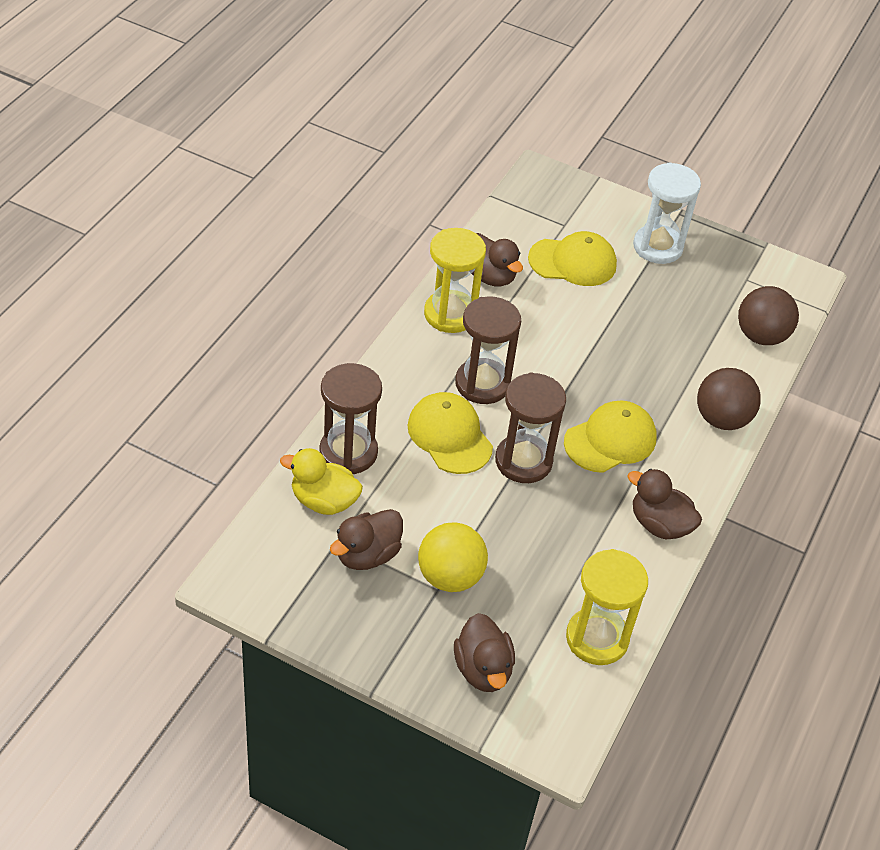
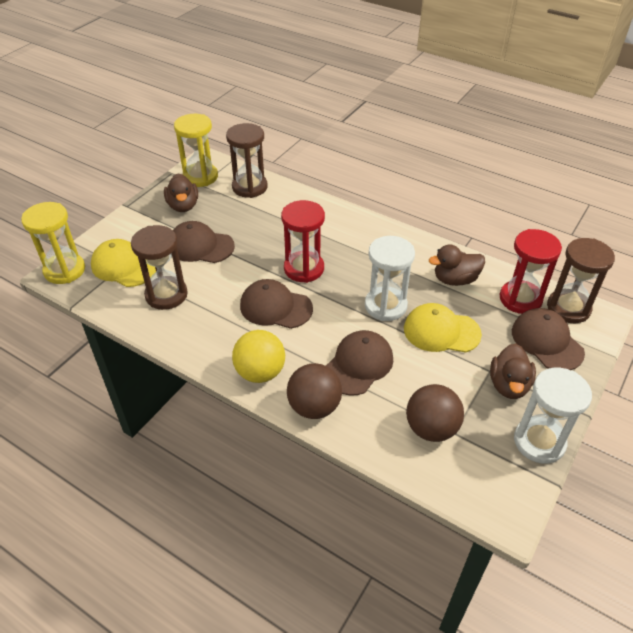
brown cap: 0 -> 4
brown duck: 4 -> 3
red hourglass: 0 -> 2
white hourglass: 1 -> 2
yellow cap: 3 -> 2
yellow duck: 1 -> 0

